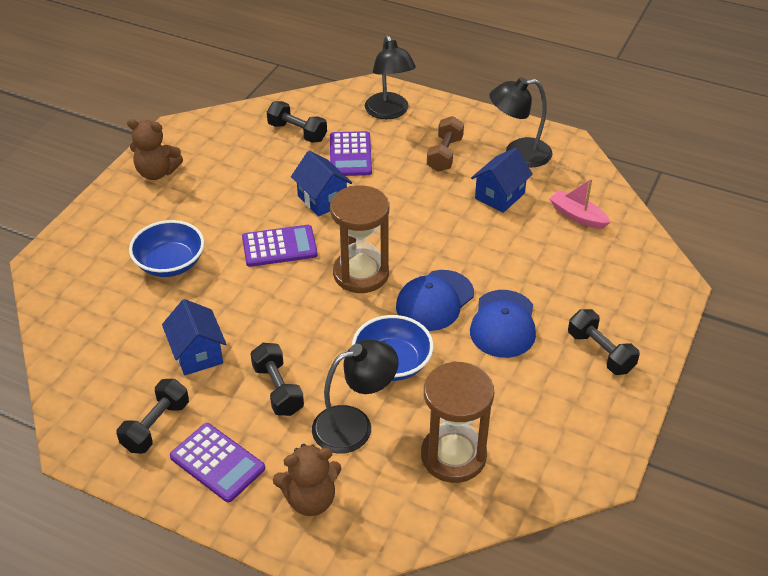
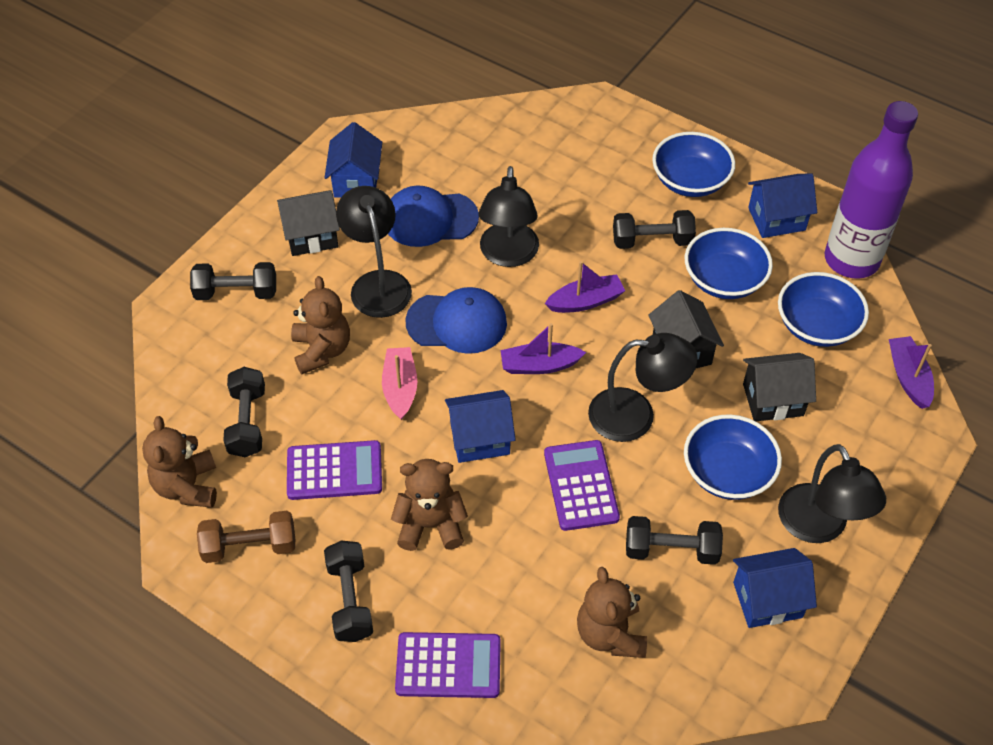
black dumbbell: 4 -> 5
black house: 0 -> 3
black lamp: 3 -> 4
blue bowl: 2 -> 4
blue house: 3 -> 4
brown hourglass: 2 -> 0
brown teddy bear: 2 -> 4
purple boat: 0 -> 3
purple bottle: 0 -> 1

